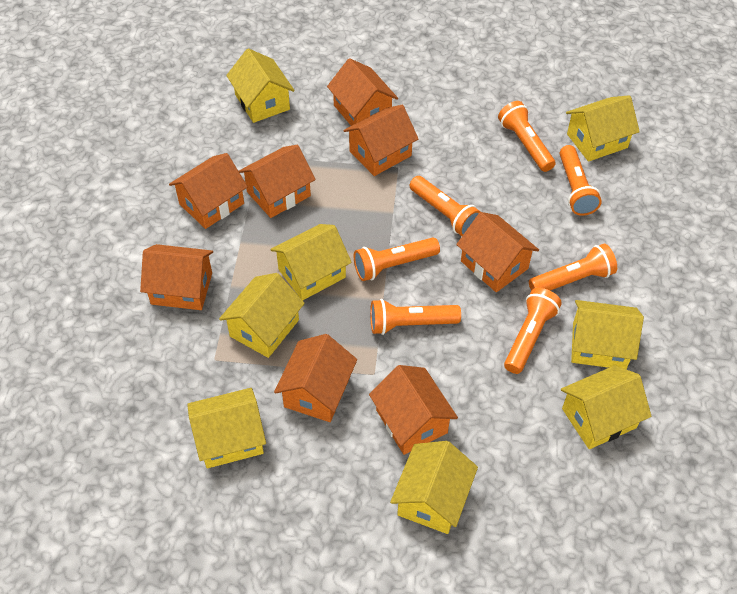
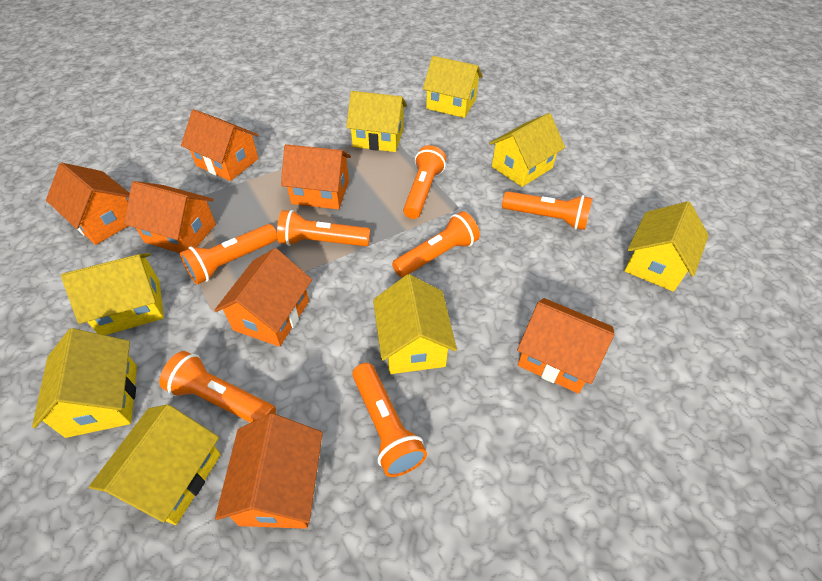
orange house: 8 -> 7

